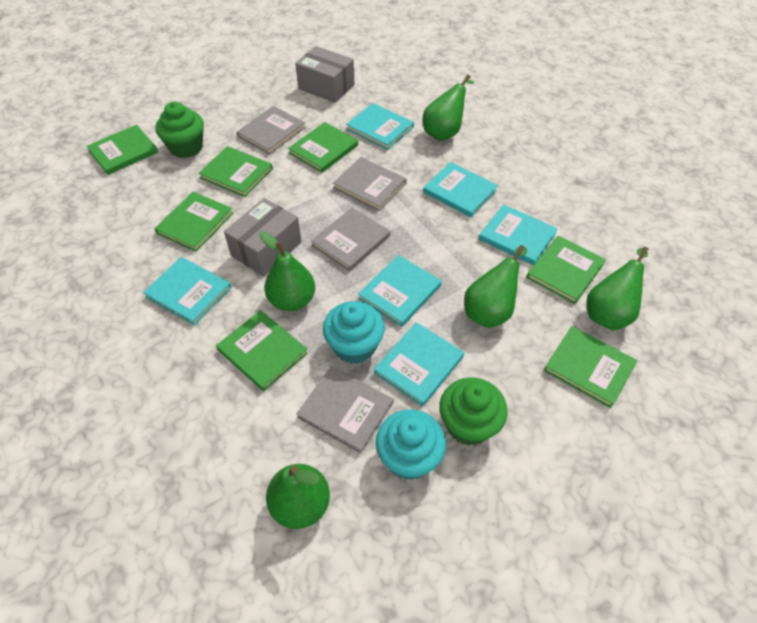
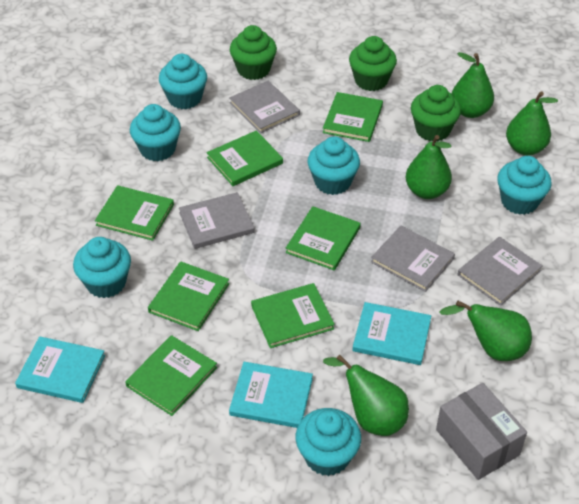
green cupcake: 2 -> 3
grey box: 2 -> 1
turquoise book: 6 -> 3
turquoise cupcake: 2 -> 6

